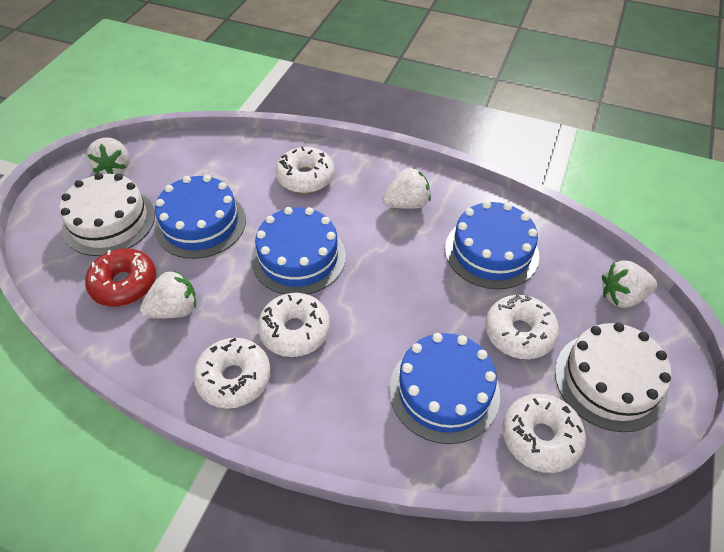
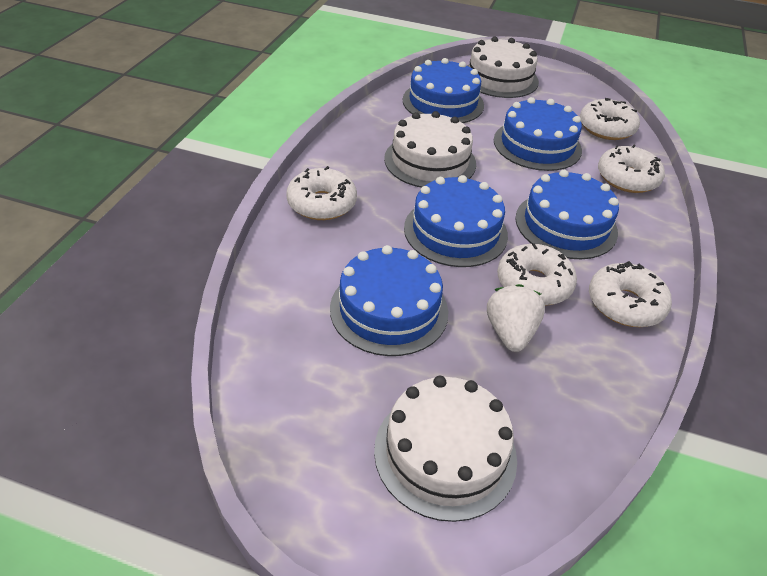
blue cake: 4 -> 5
red donut: 1 -> 0
white cake: 2 -> 3
white strawberry: 4 -> 1

